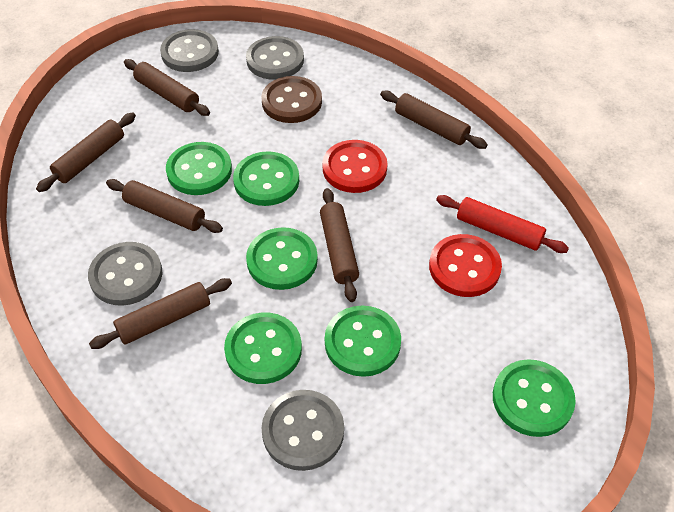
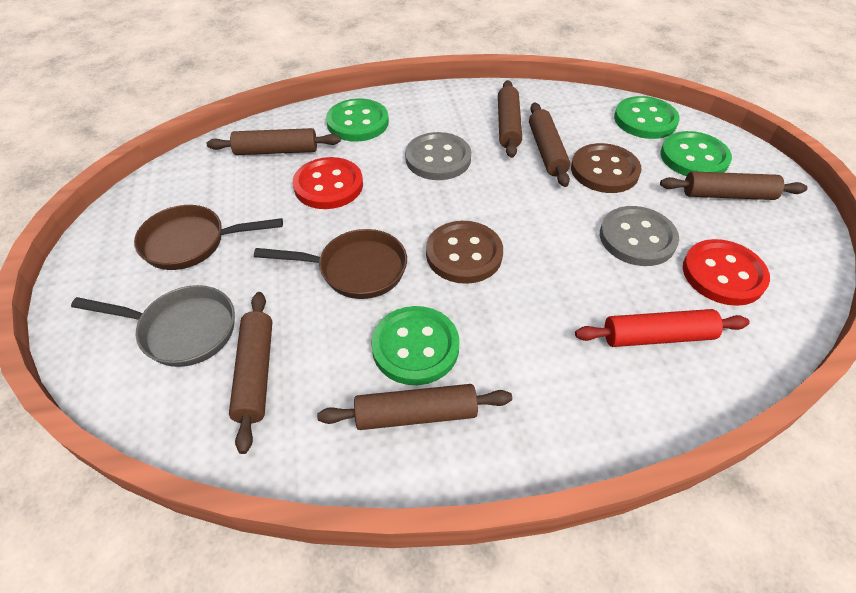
brown button: 1 -> 2
brown pan: 0 -> 2
green button: 6 -> 4
grey button: 4 -> 2
grey pan: 0 -> 1

